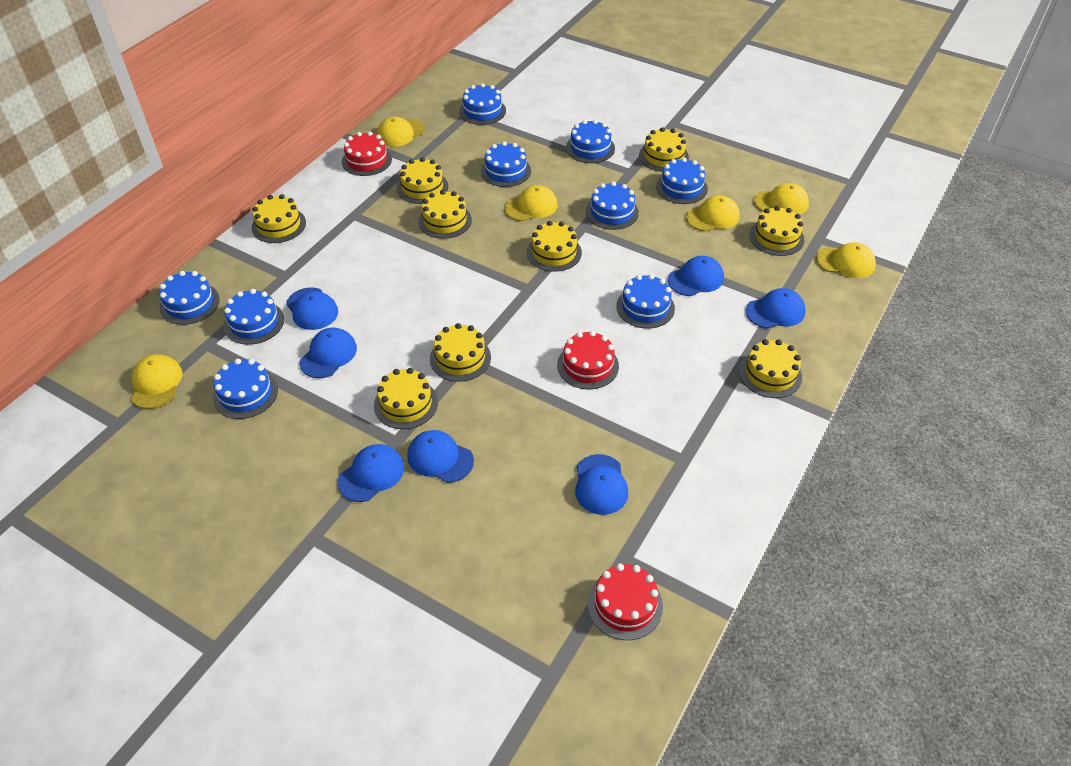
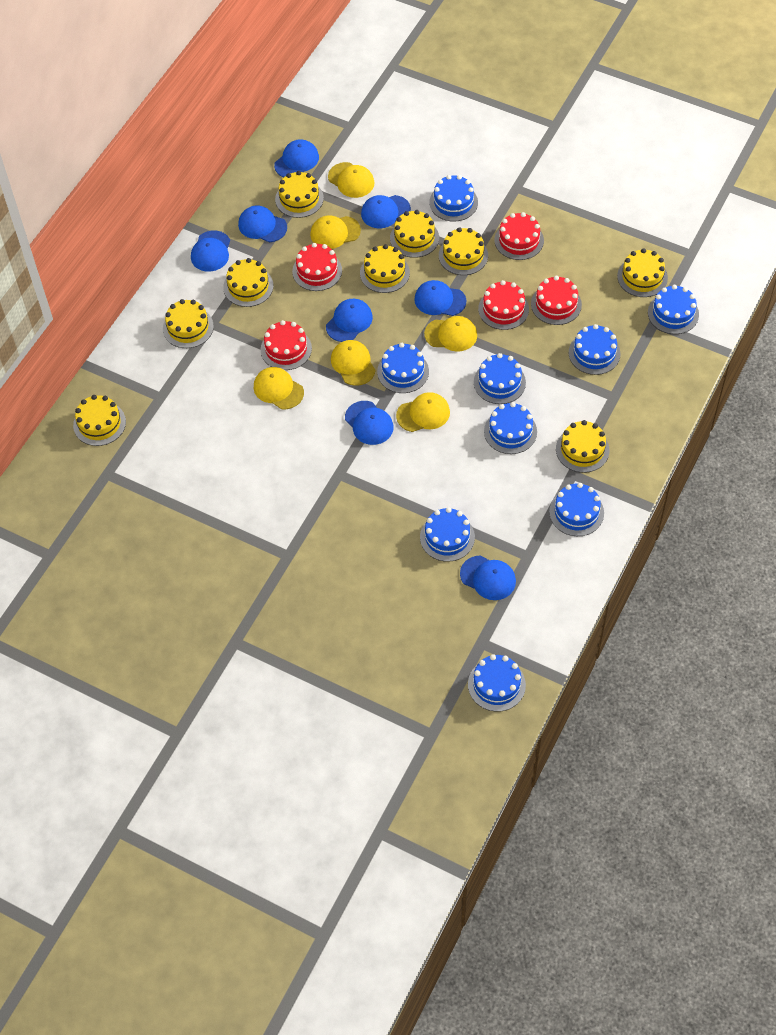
blue cap: 7 -> 8
red cake: 3 -> 5

